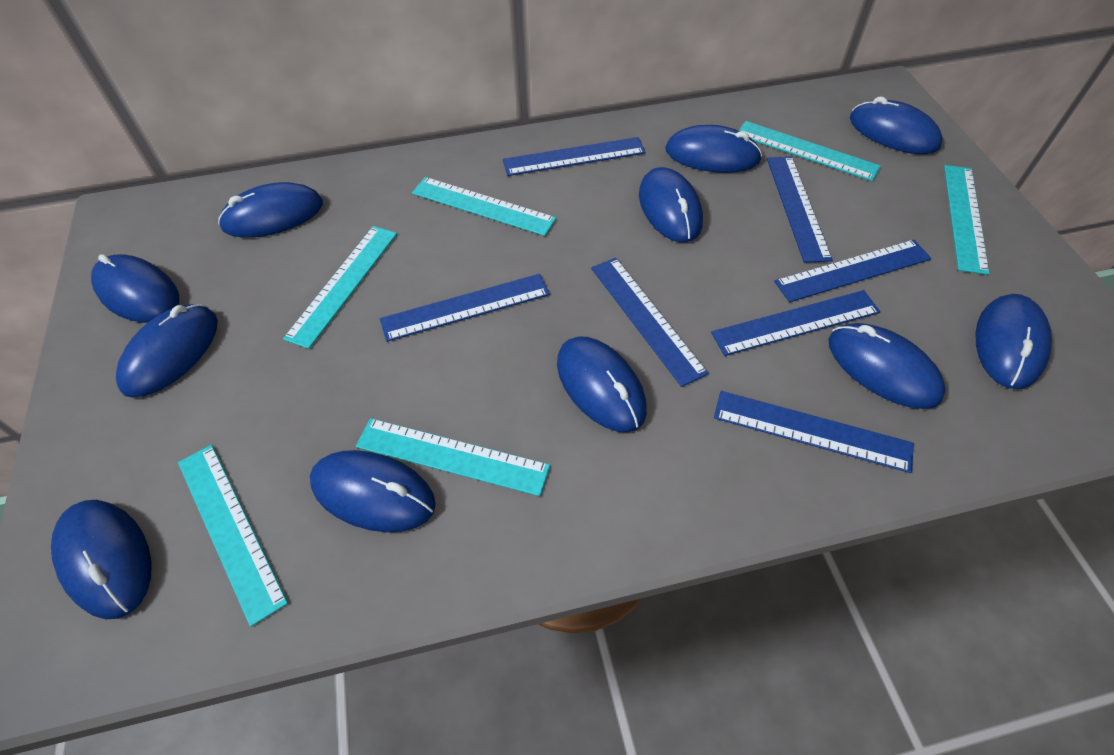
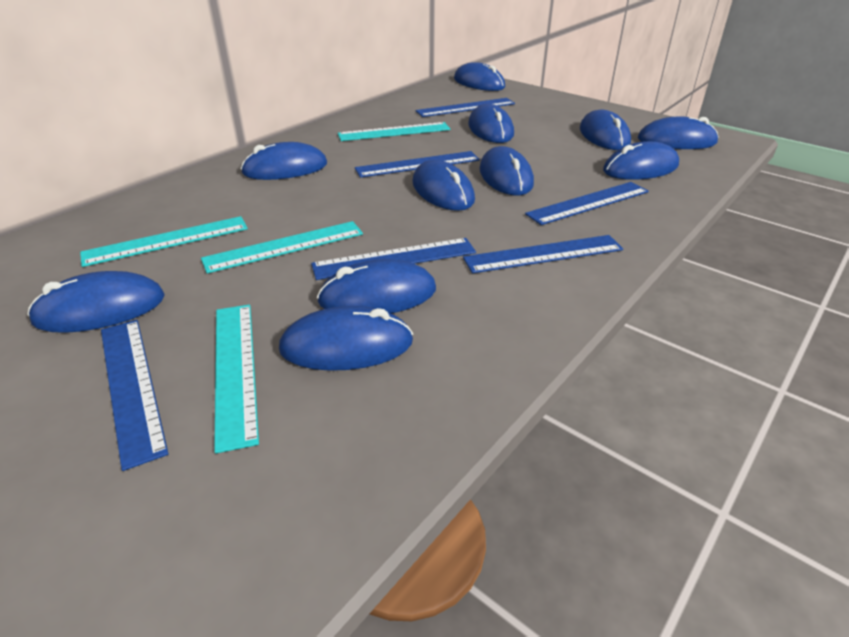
blue ruler: 7 -> 6
turquoise ruler: 6 -> 4

